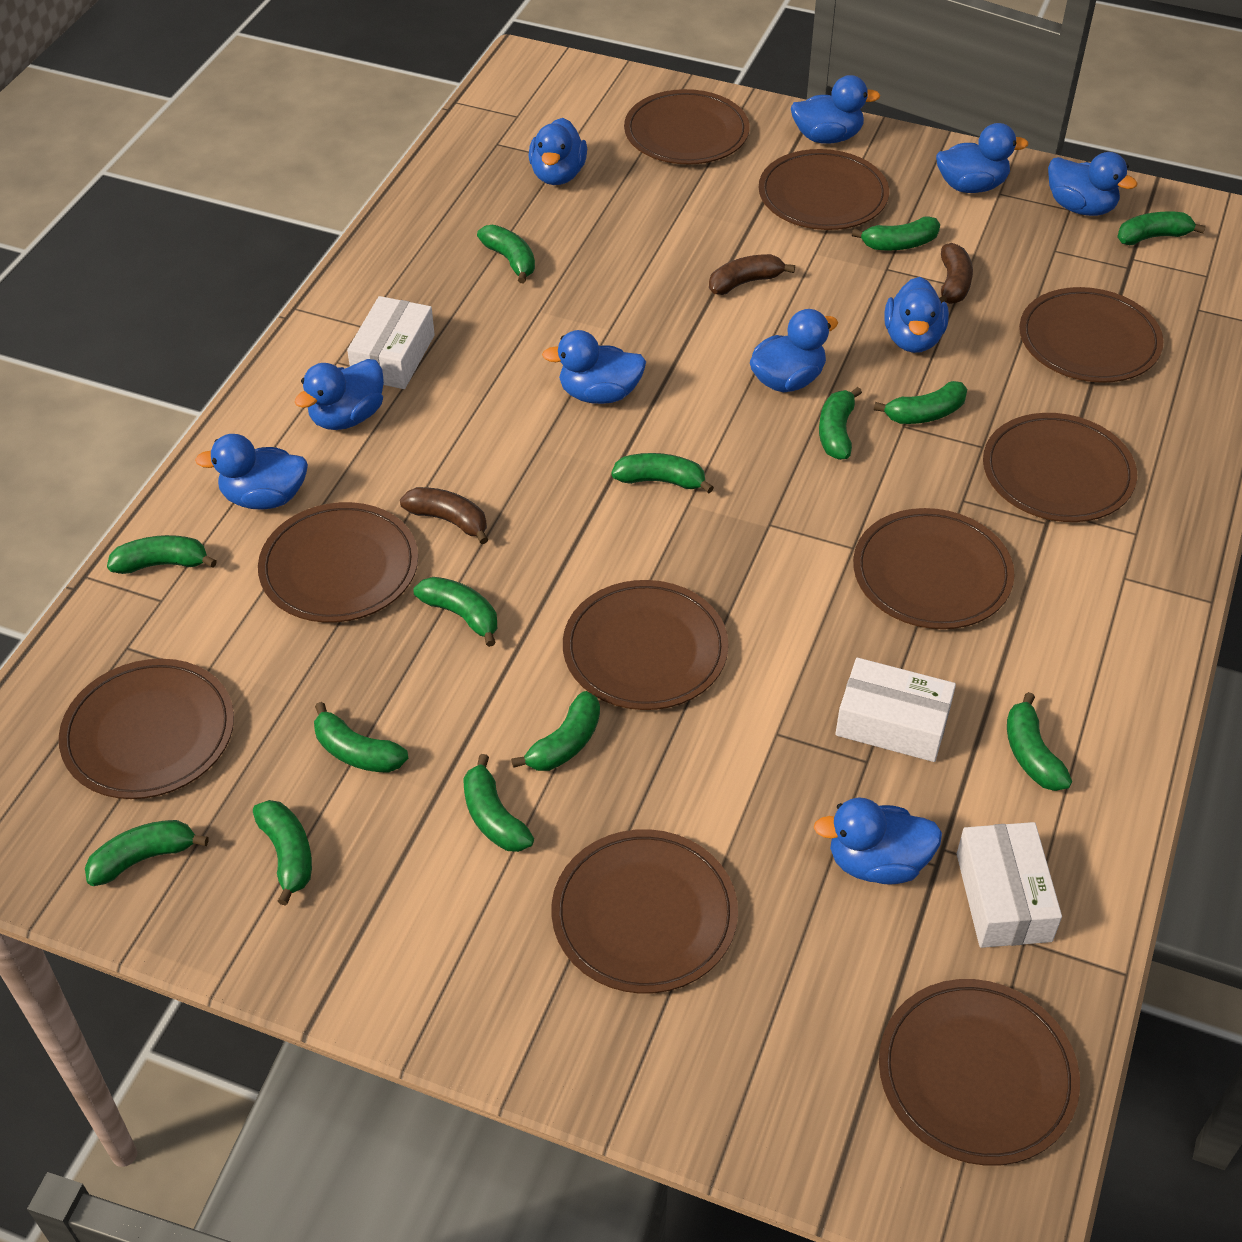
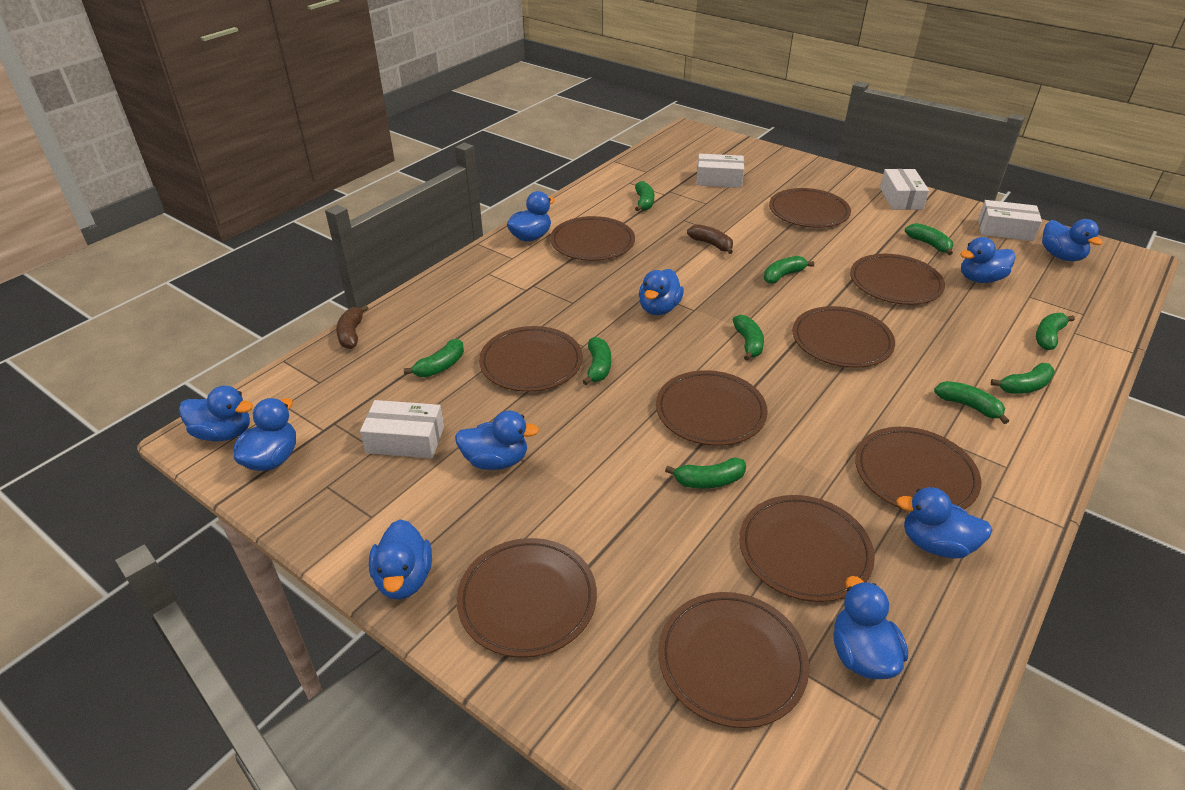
brown banana: 3 -> 2
green banana: 14 -> 10
white box: 3 -> 4

